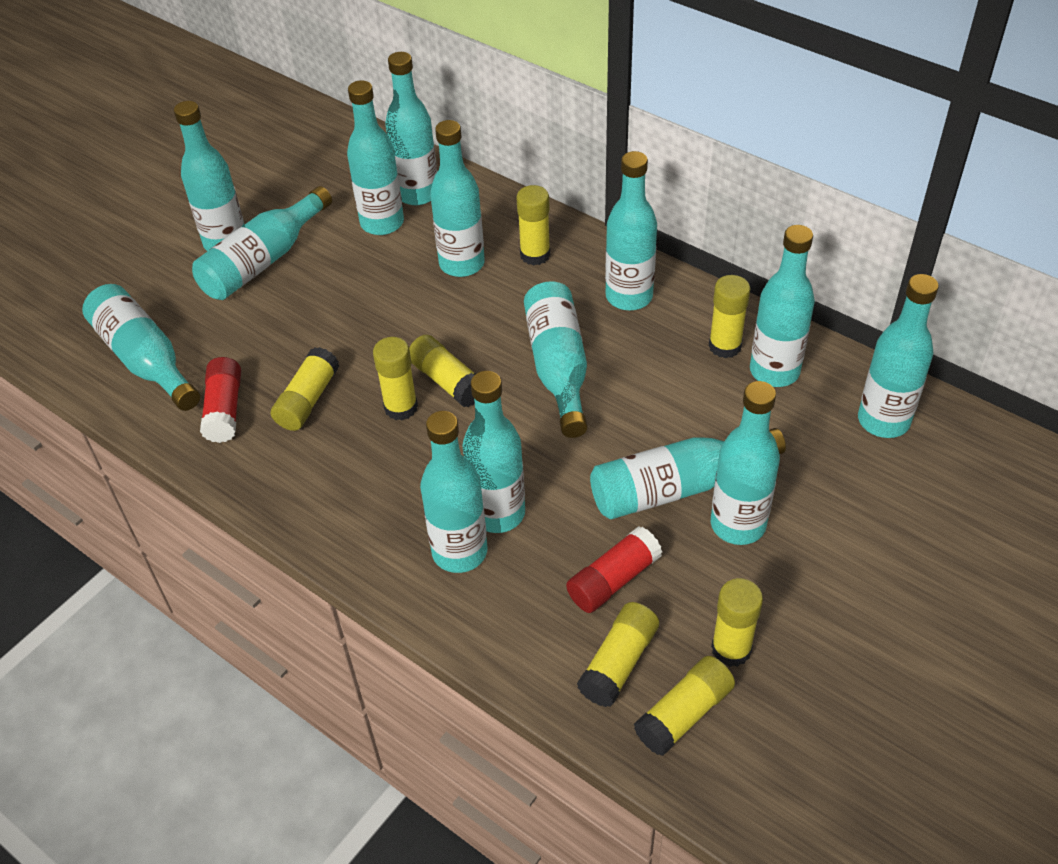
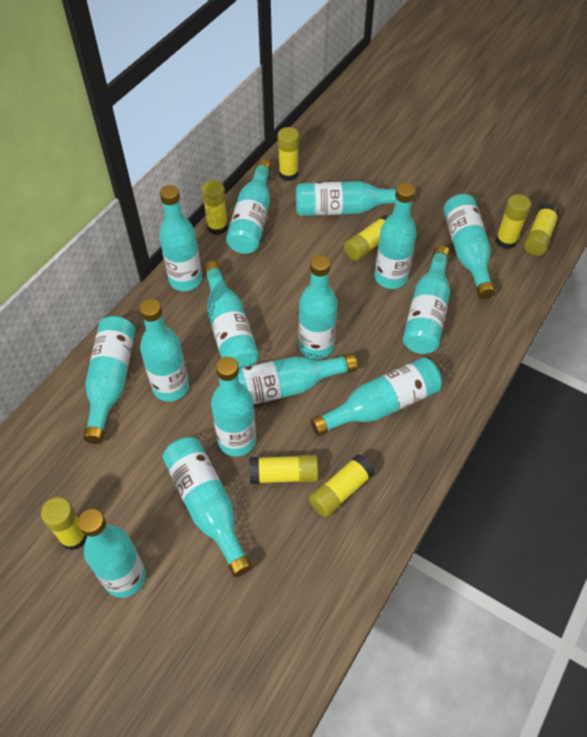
red glue stick: 2 -> 0
turquoise bottle: 14 -> 15

